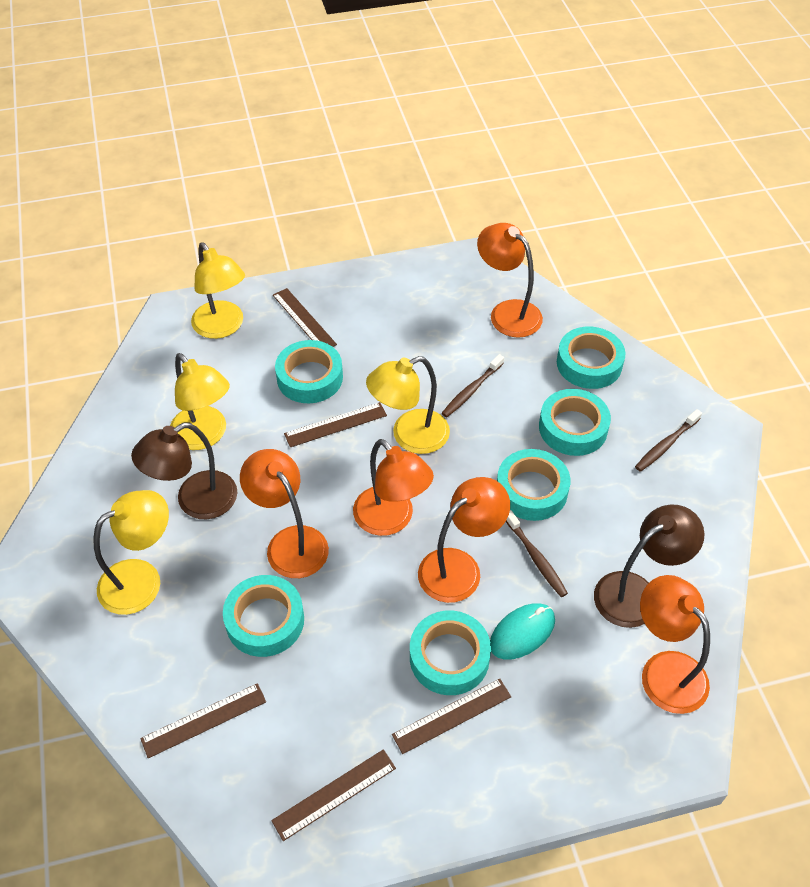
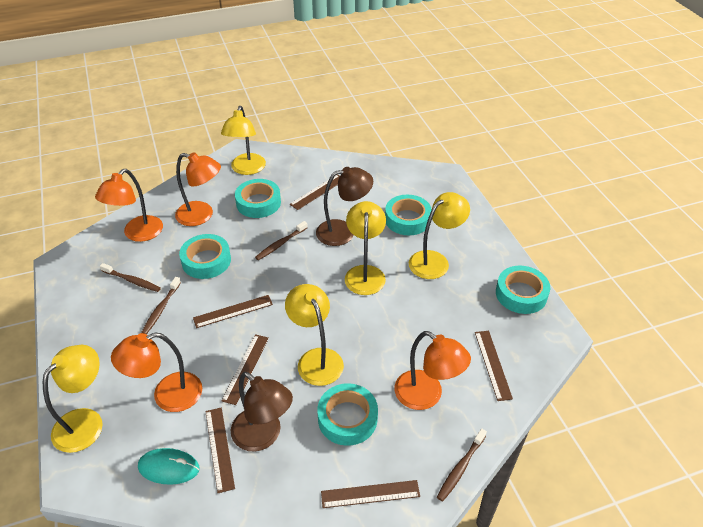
brown ruler: 5 -> 6
brown toothbrush: 3 -> 4
orange lamp: 5 -> 4
turquoise tape: 6 -> 5
yellow lamp: 4 -> 5

